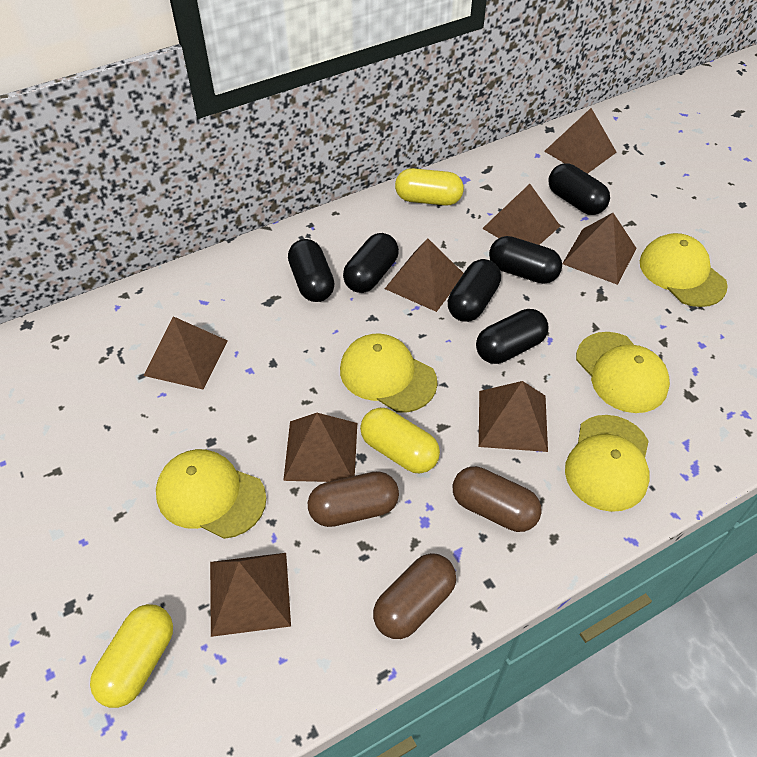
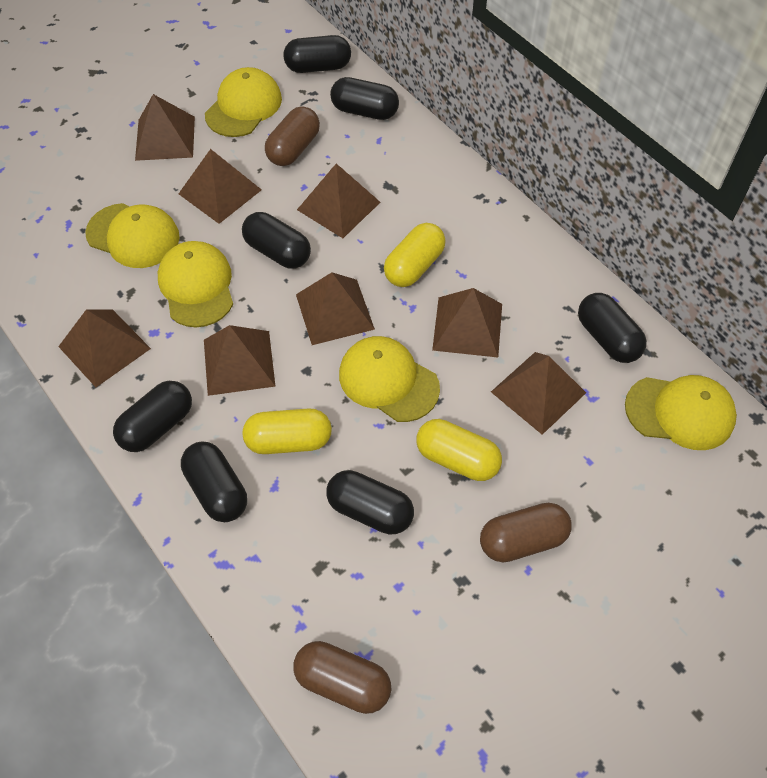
black capsule: 6 -> 7

